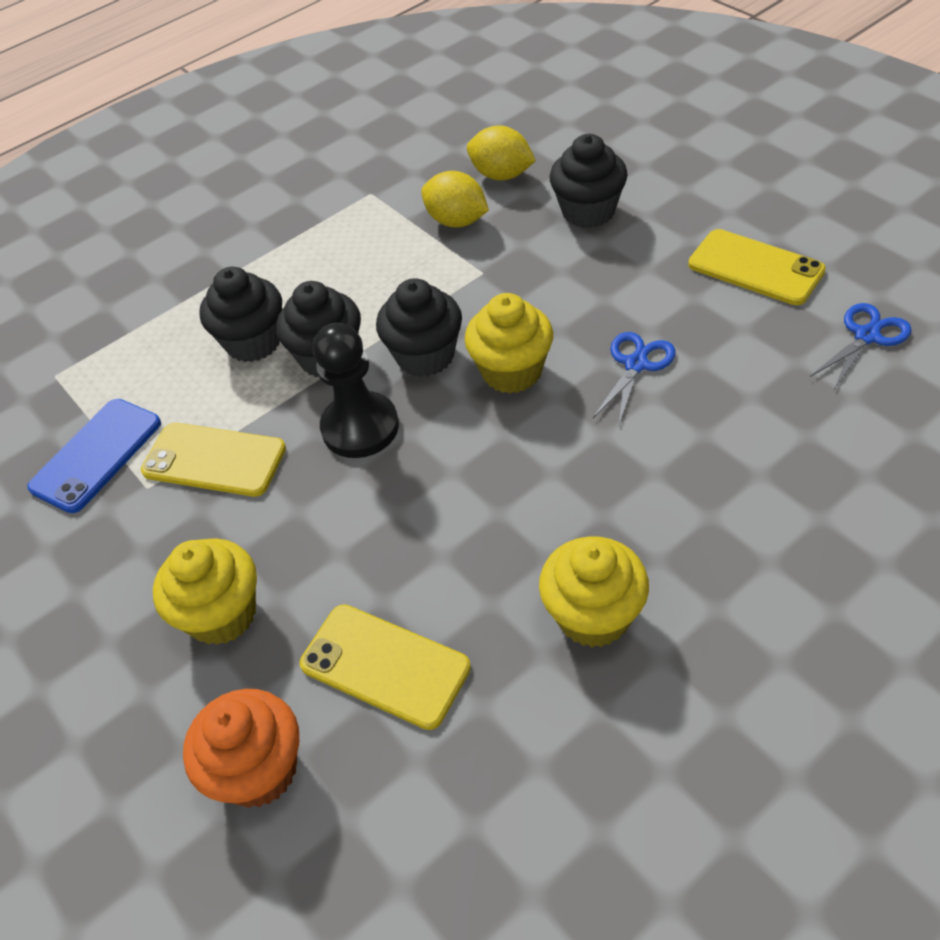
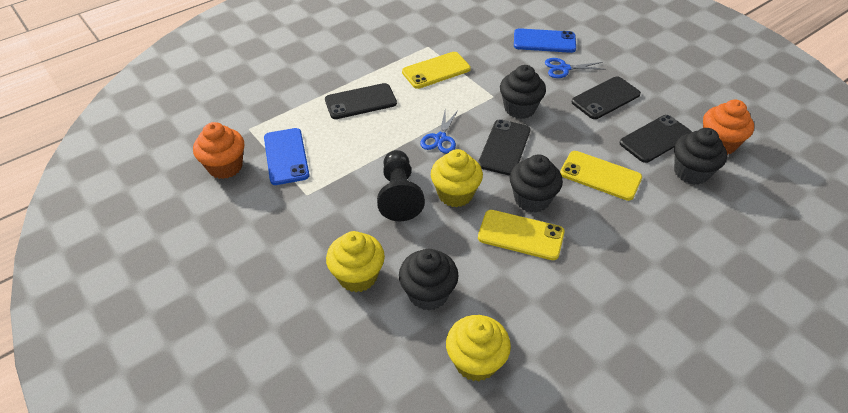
black phone: 0 -> 4
blue phone: 1 -> 2
orange cupcake: 1 -> 2
yellow lemon: 2 -> 0

